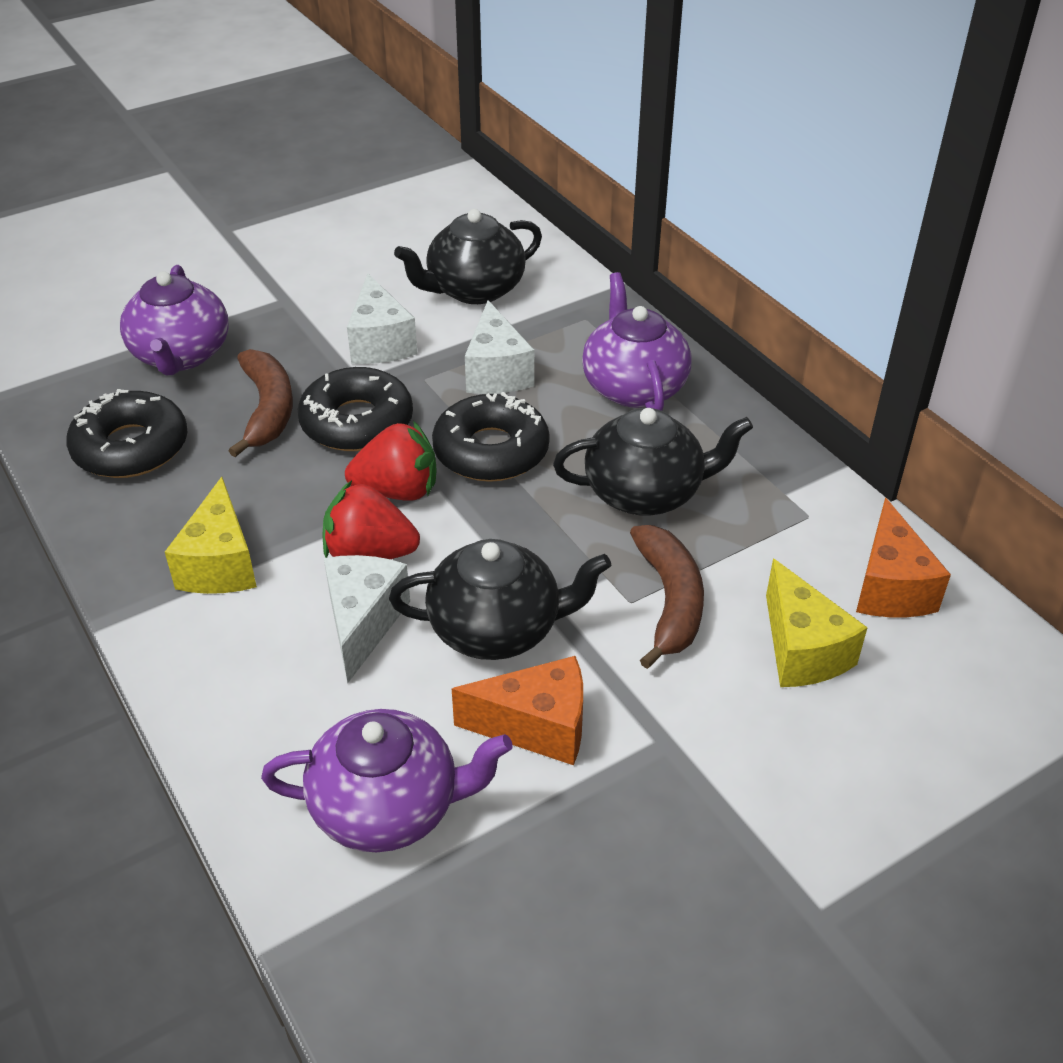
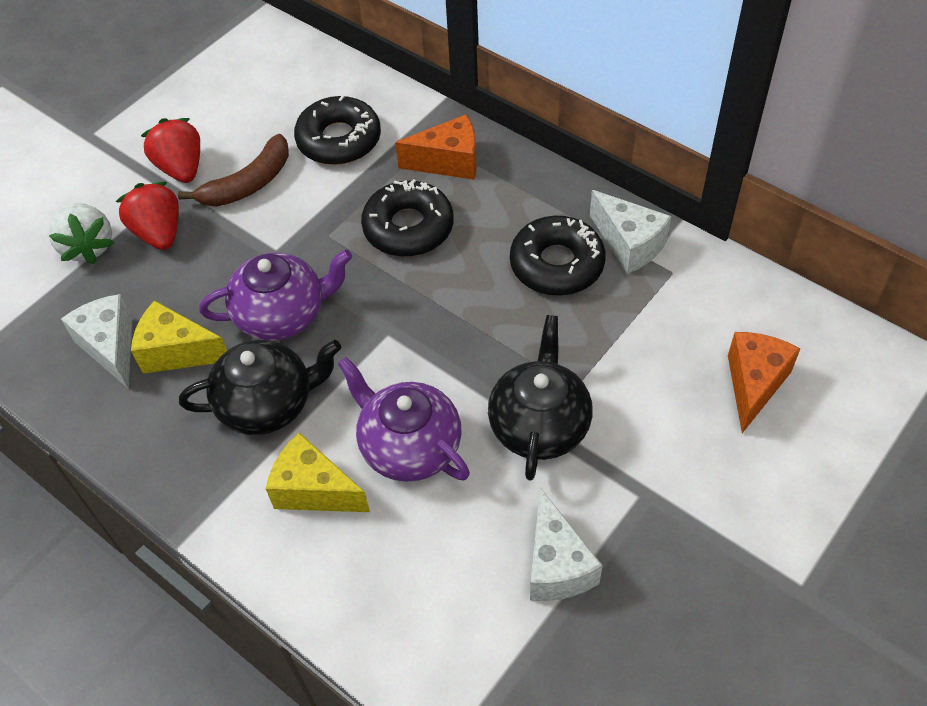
black teapot: 3 -> 2
brown banana: 2 -> 1
purple teapot: 3 -> 2
white strawberry: 0 -> 1

